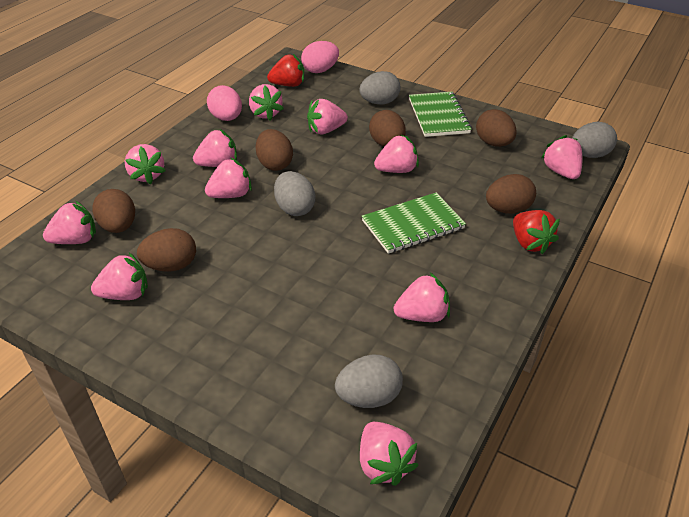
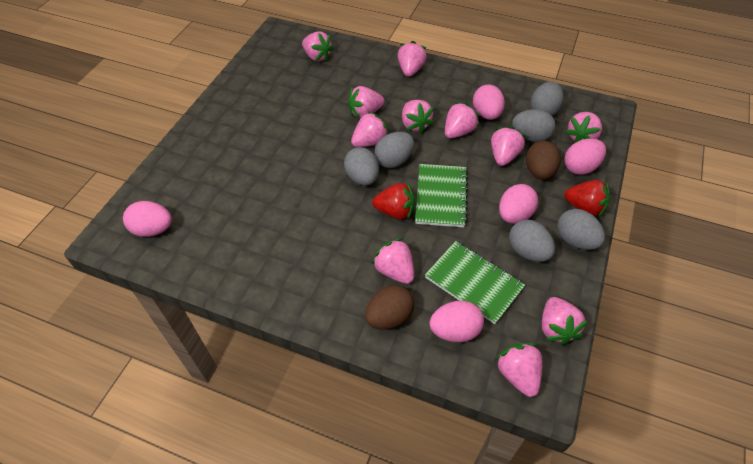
brown egg: 6 -> 2
grey egg: 4 -> 6
pink egg: 2 -> 5

